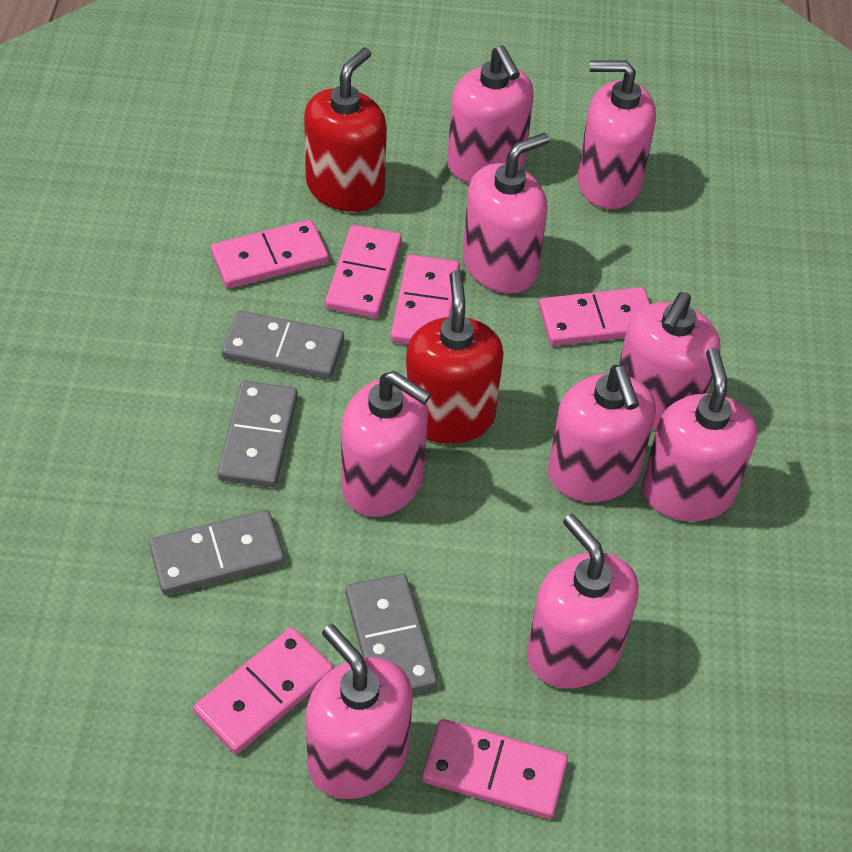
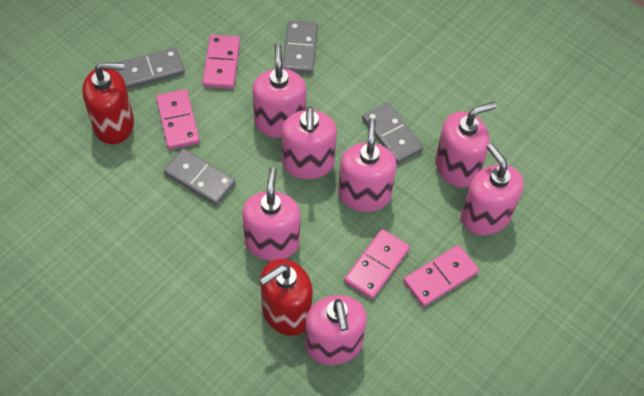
pink domino: 6 -> 4
pink soap dispenser: 9 -> 7

